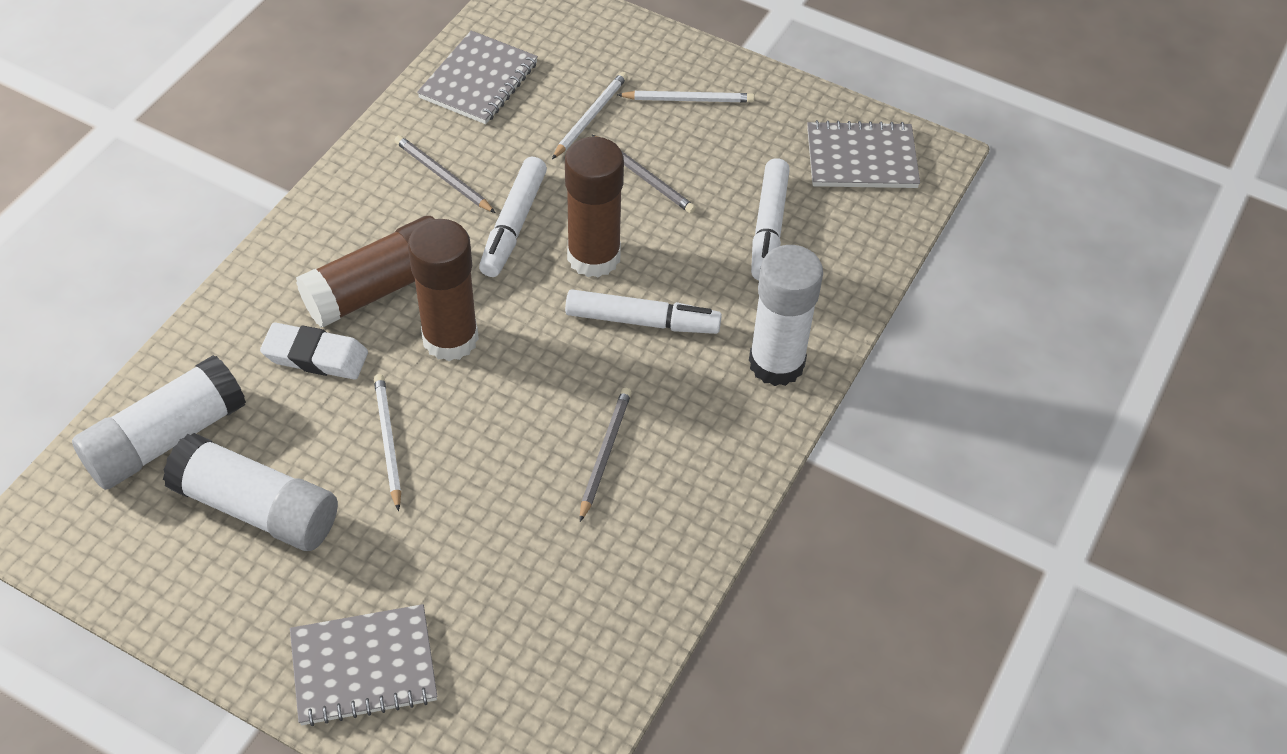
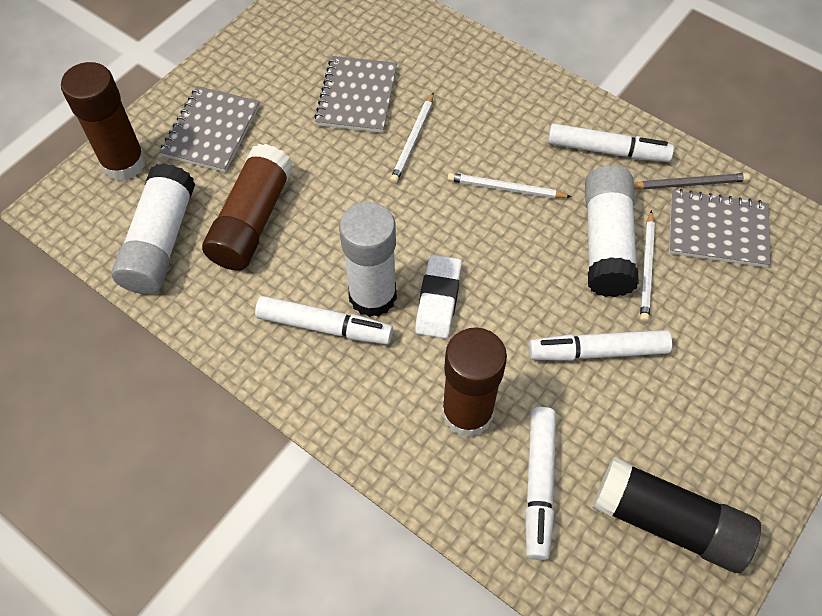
black glue stick: 0 -> 1
grey pencil: 3 -> 1
white marker: 3 -> 4

